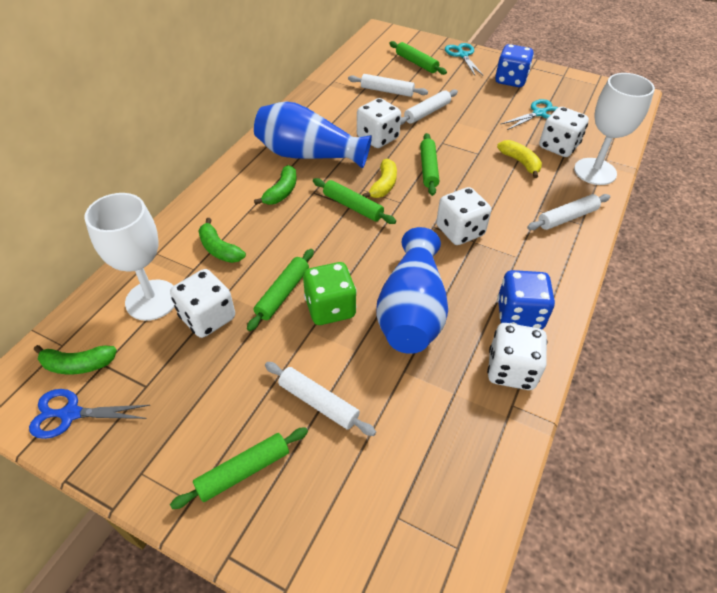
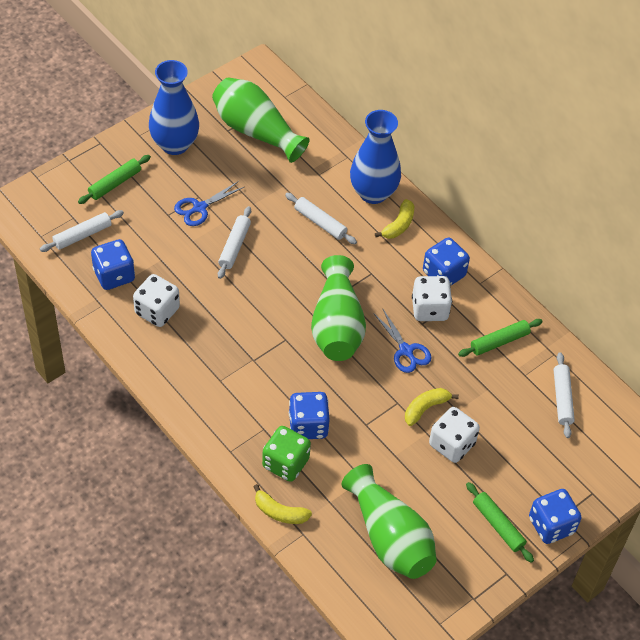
blue dice: 2 -> 4
blue scissors: 1 -> 2
green banana: 3 -> 0
green rolling pin: 5 -> 3
green vase: 0 -> 3
turquoise scissors: 2 -> 0
white dice: 5 -> 3
white goblet: 2 -> 0
yellow banana: 2 -> 3

